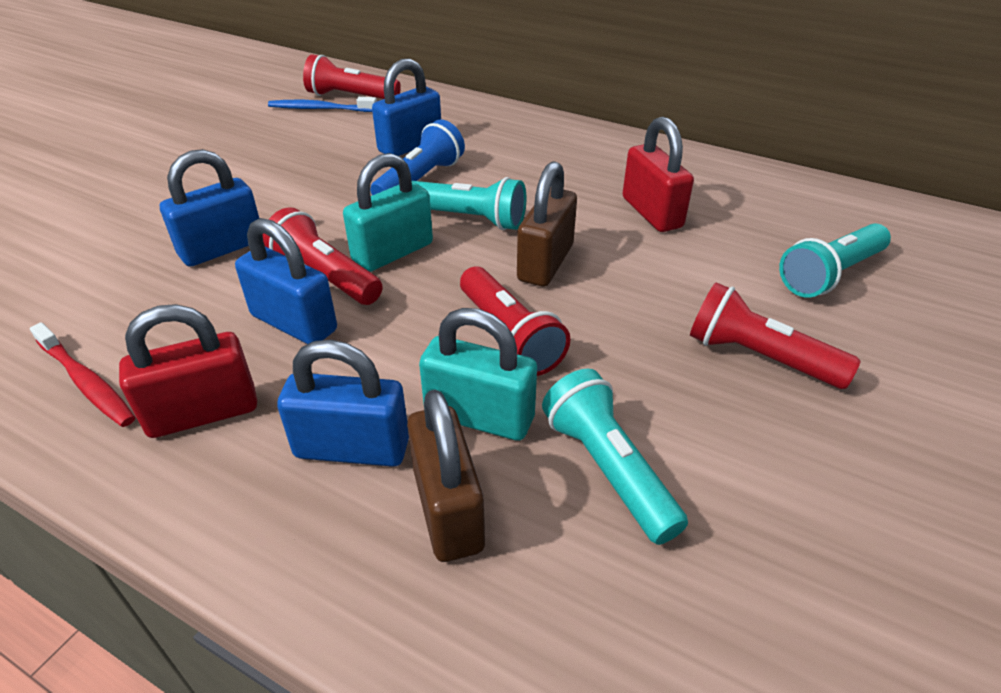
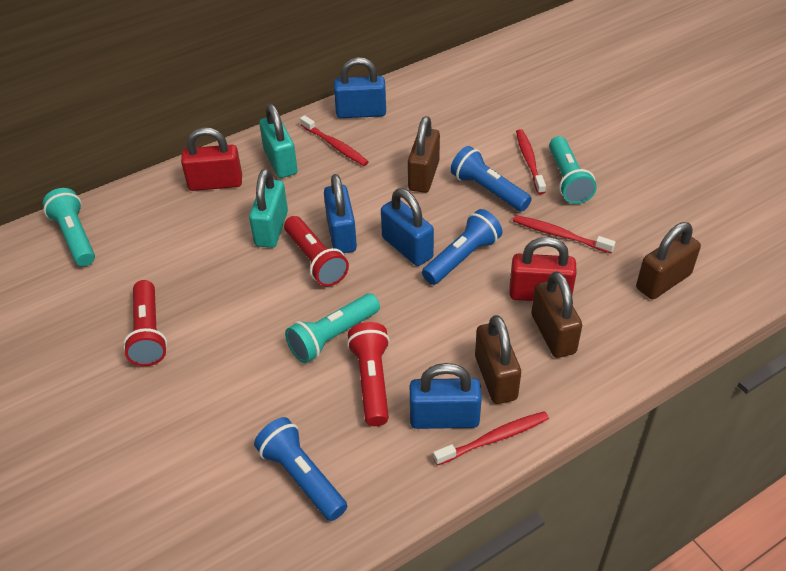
blue flashlight: 1 -> 3
blue toothbrush: 1 -> 0
brown padlock: 2 -> 4
red flashlight: 4 -> 3
red toothbrush: 1 -> 4

